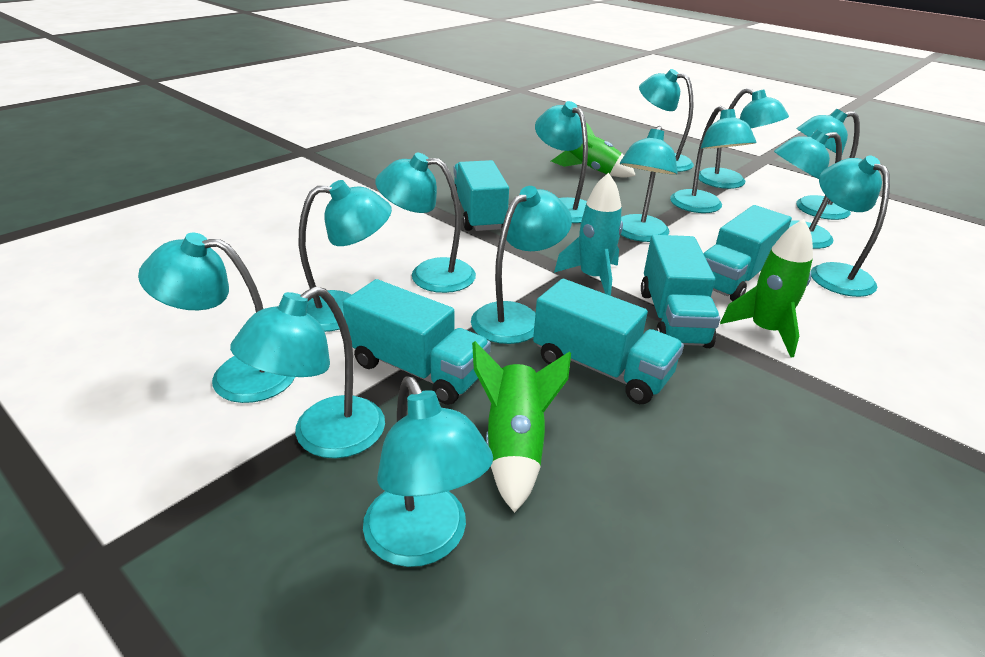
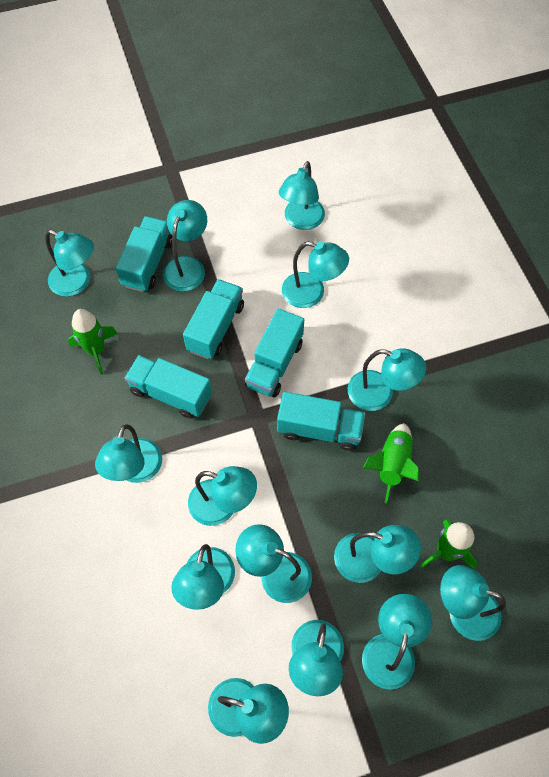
turquoise rocket: 1 -> 0

